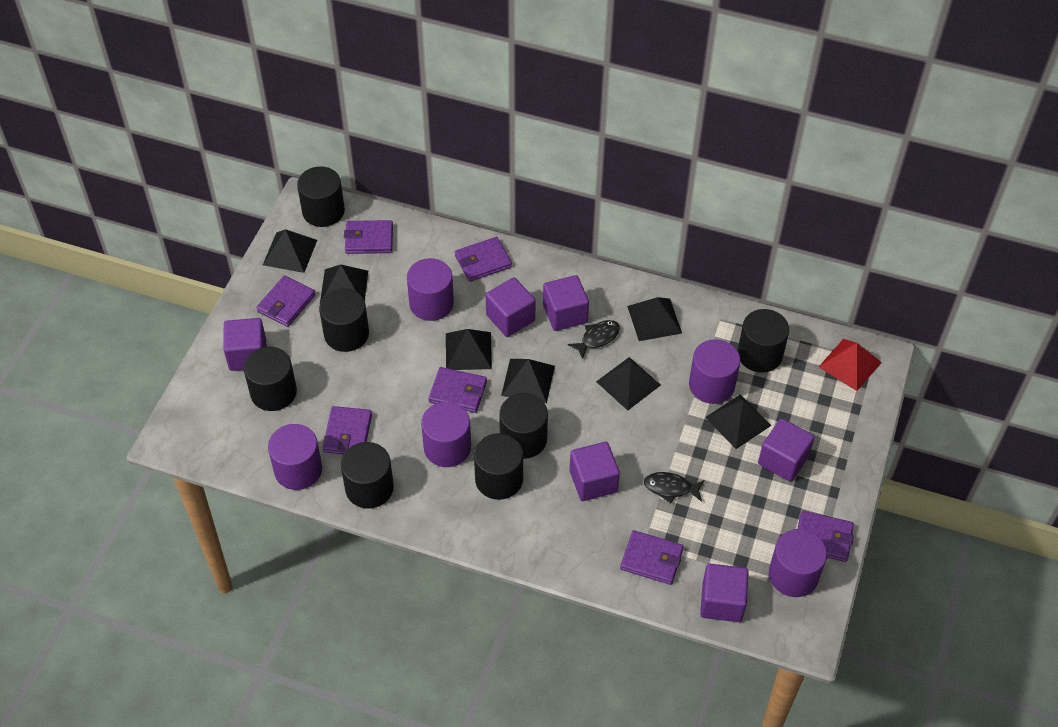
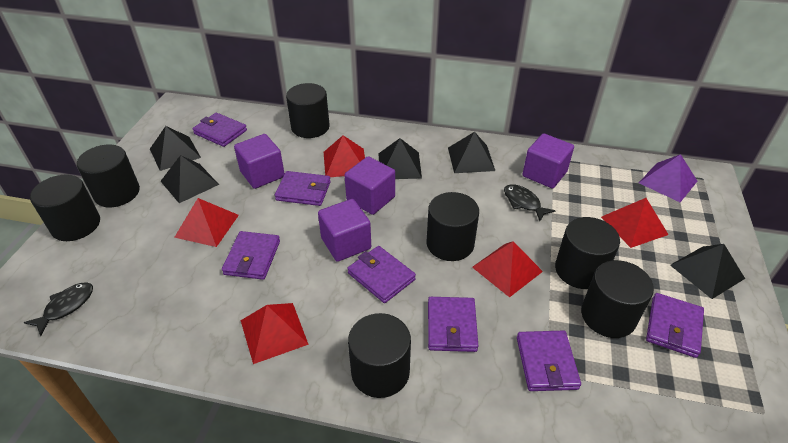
black pyramid: 7 -> 5
purple cube: 6 -> 4
purple cylinder: 5 -> 0
purple pyramid: 0 -> 1
red pyramid: 1 -> 5

